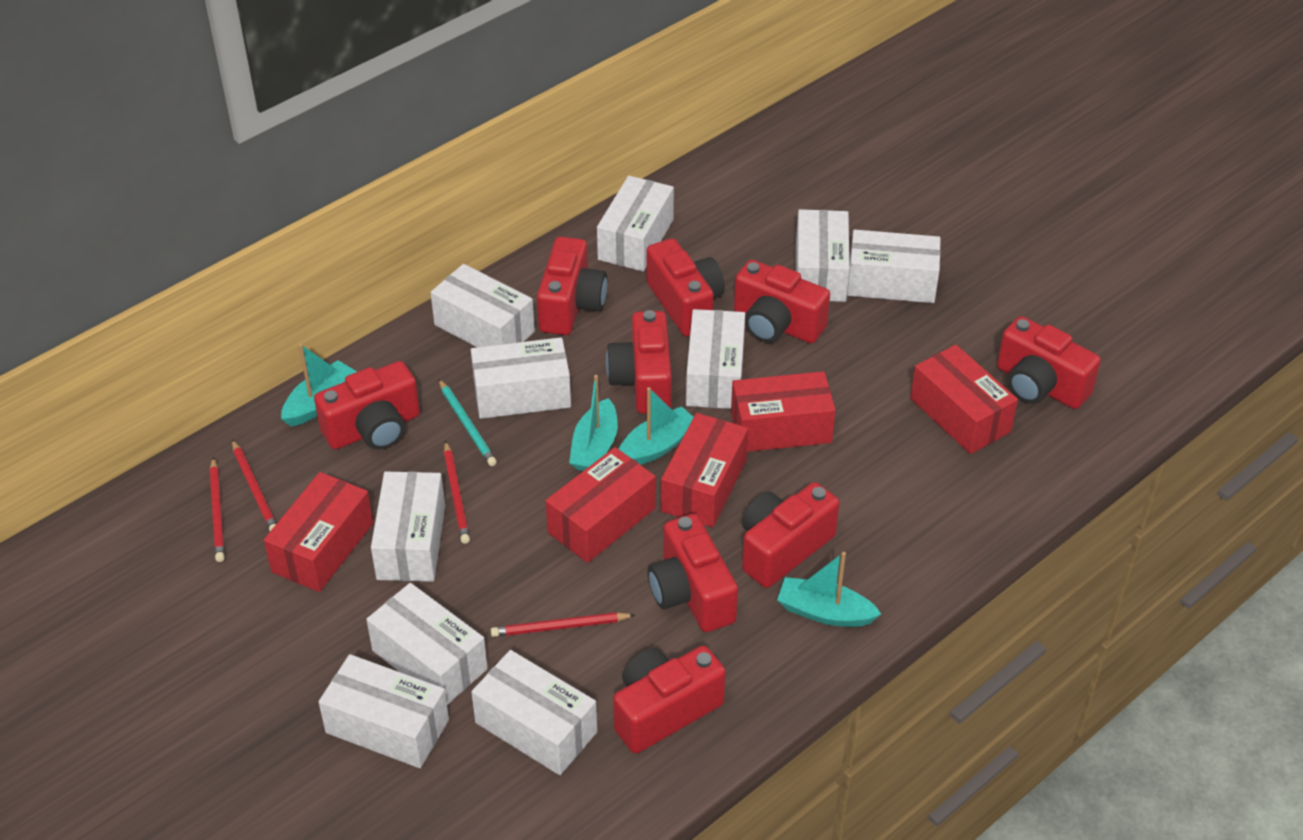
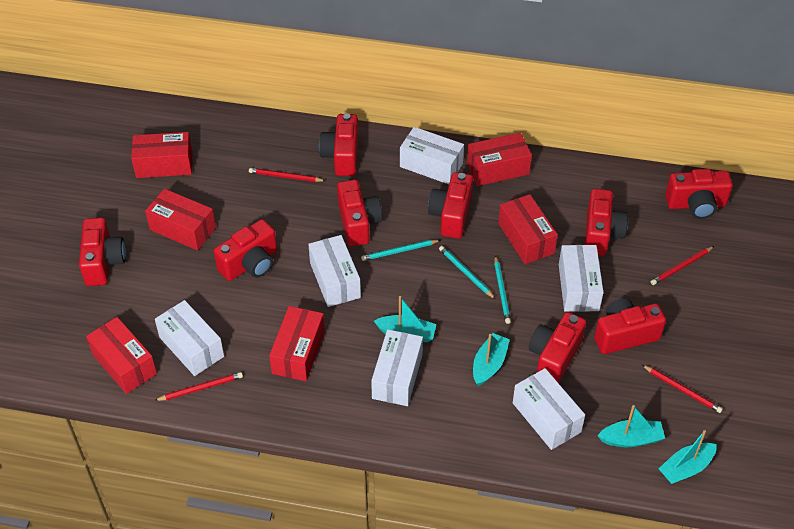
red box: 5 -> 6
turquoise pencil: 1 -> 3
white box: 10 -> 6

